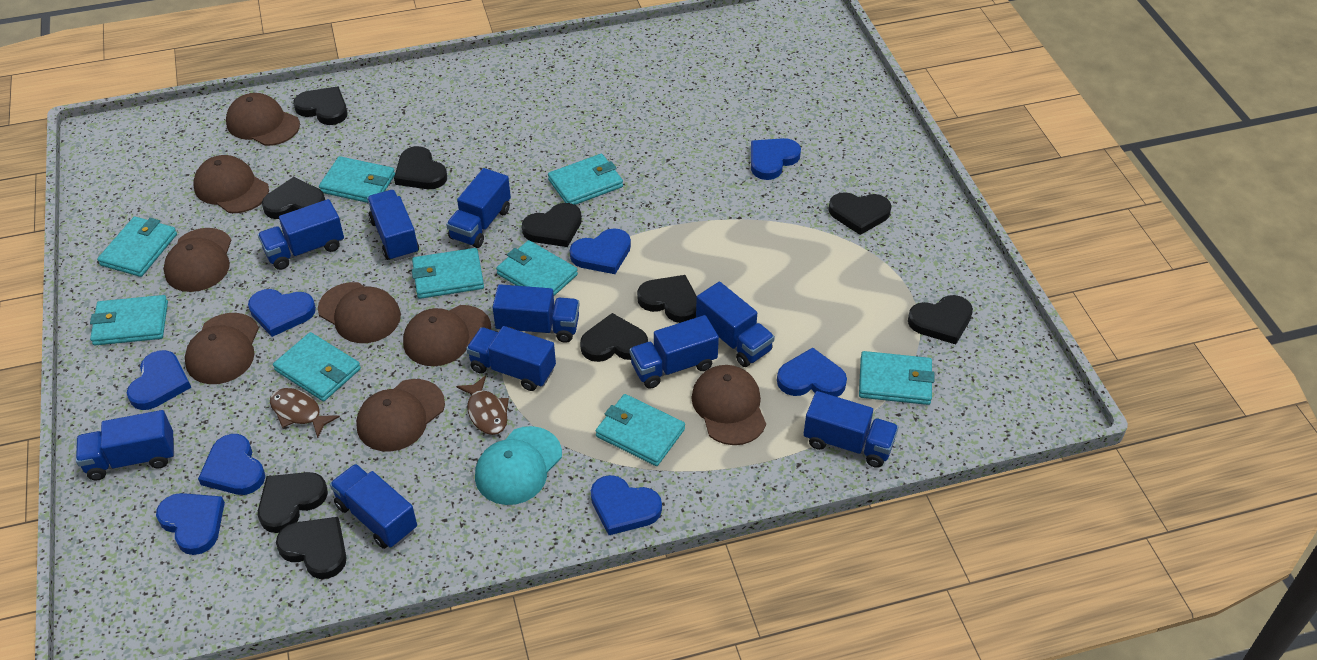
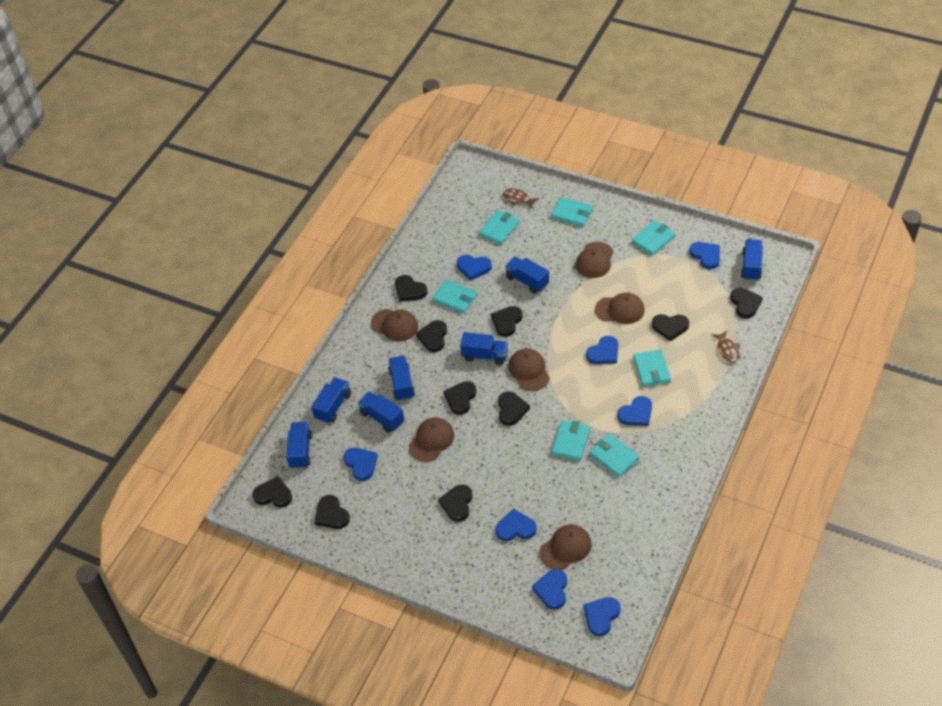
blue truck: 10 -> 7
brown cap: 8 -> 6
turquoise cap: 1 -> 0
turquoise wallet: 9 -> 7

